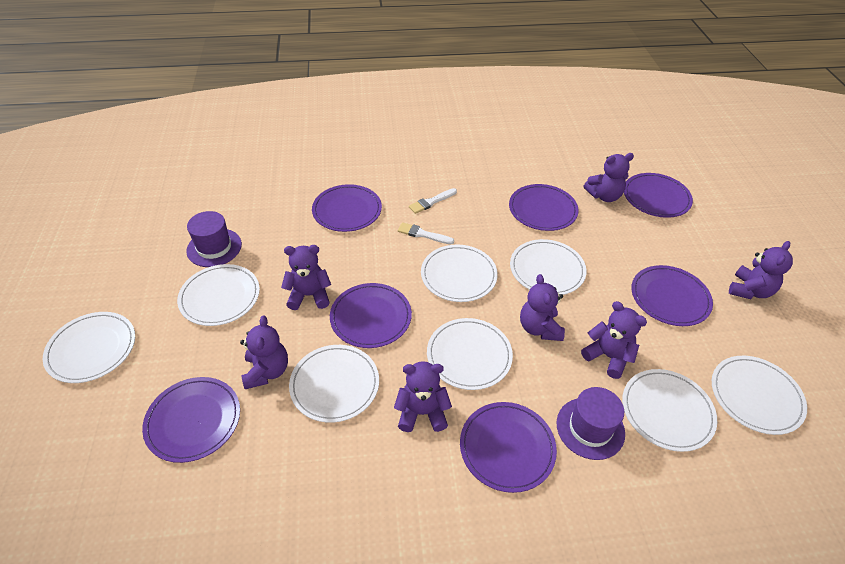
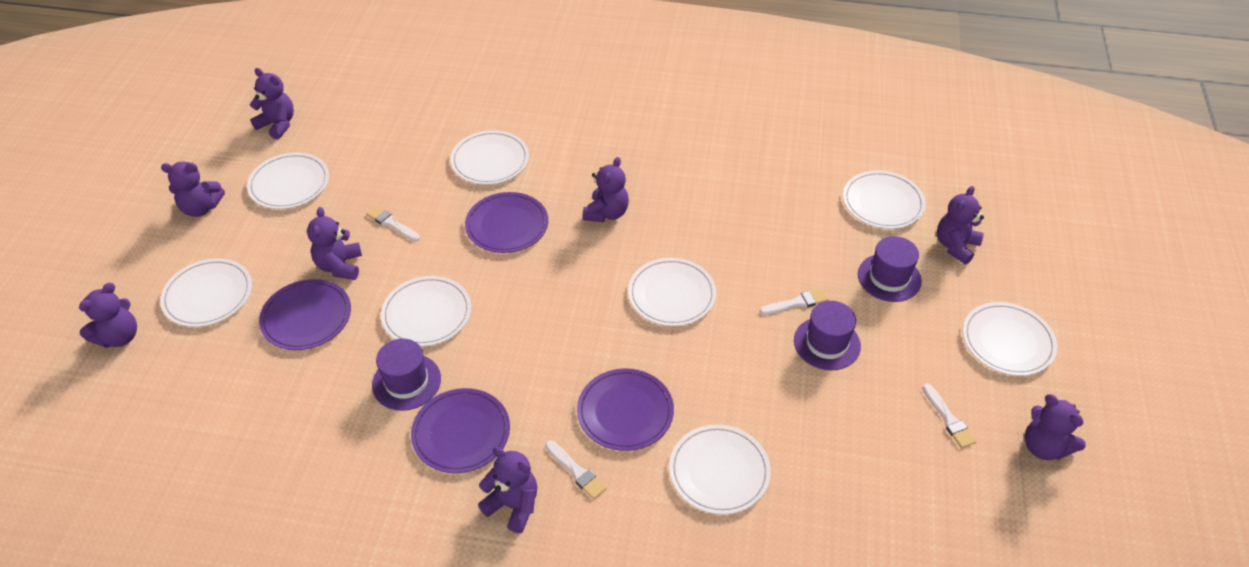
purple hat: 2 -> 3
purple plate: 7 -> 4
purple teddy bear: 7 -> 8
white brush: 2 -> 4

